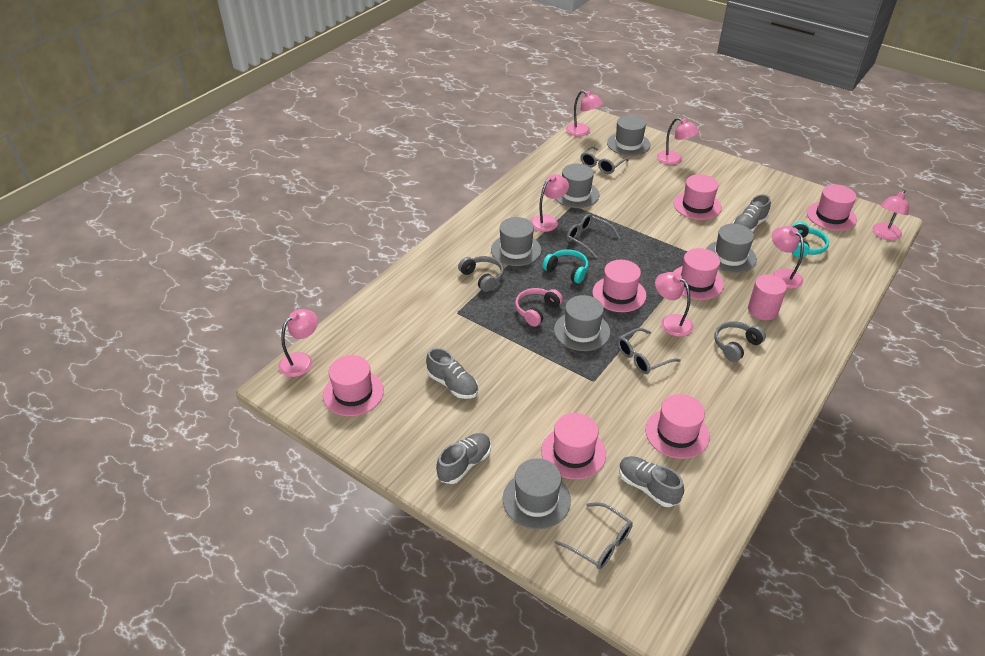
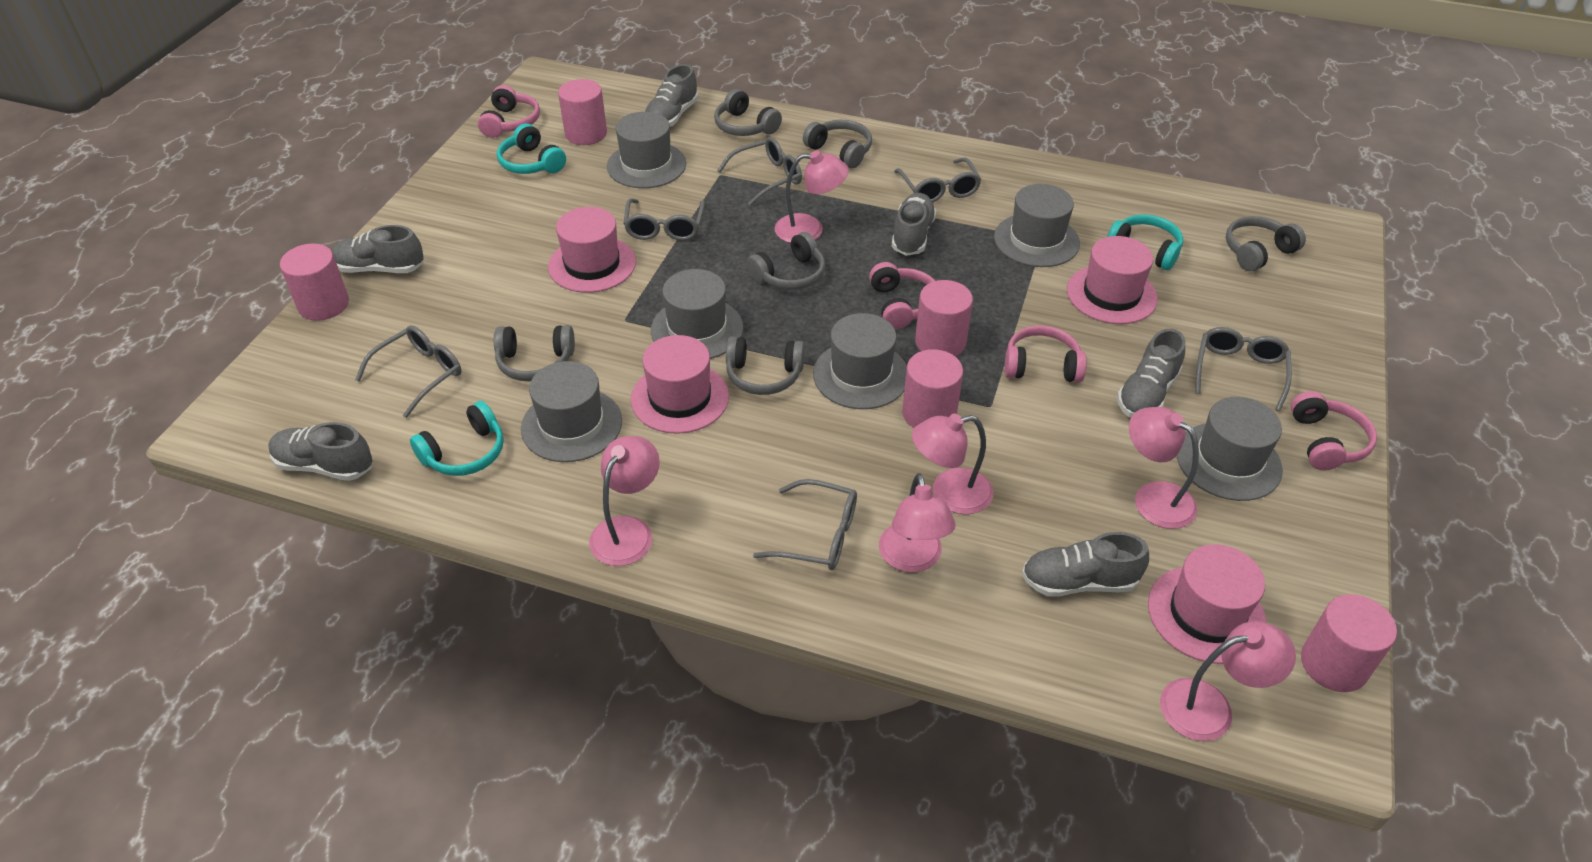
grey glasses: 4 -> 6
grey headphones: 2 -> 6
grey shoe: 4 -> 6
pink cylinder: 1 -> 5
pink hat: 7 -> 4
pink headphones: 1 -> 4
pink lamp: 7 -> 6
turquoise headphones: 2 -> 3

